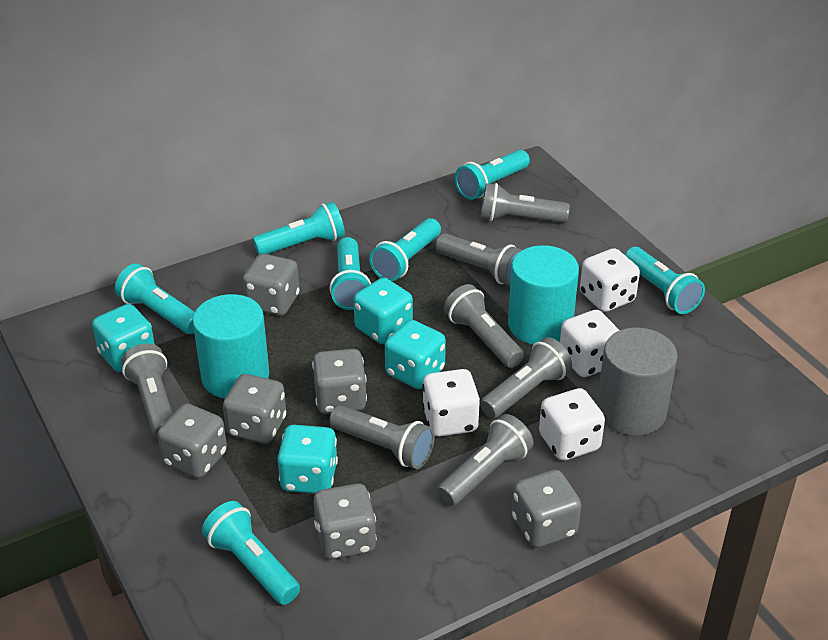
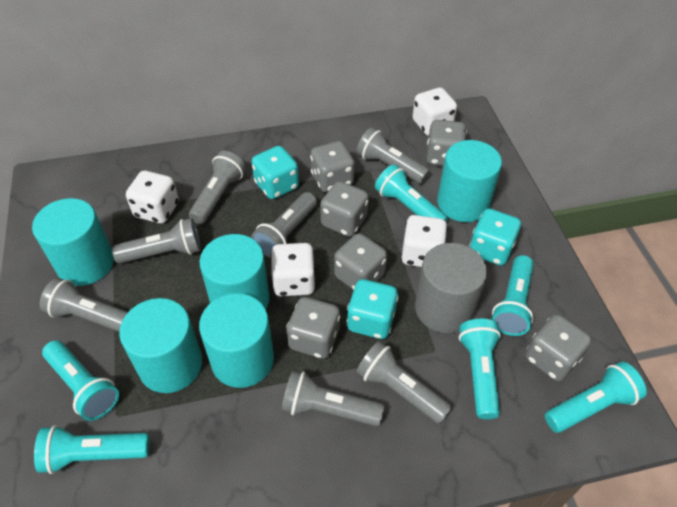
turquoise cylinder: 2 -> 5
turquoise dice: 4 -> 3
turquoise flashlight: 7 -> 6

